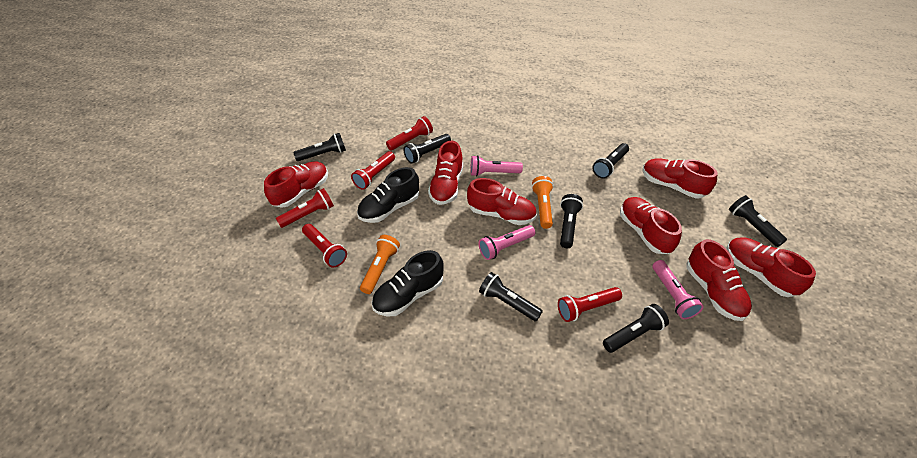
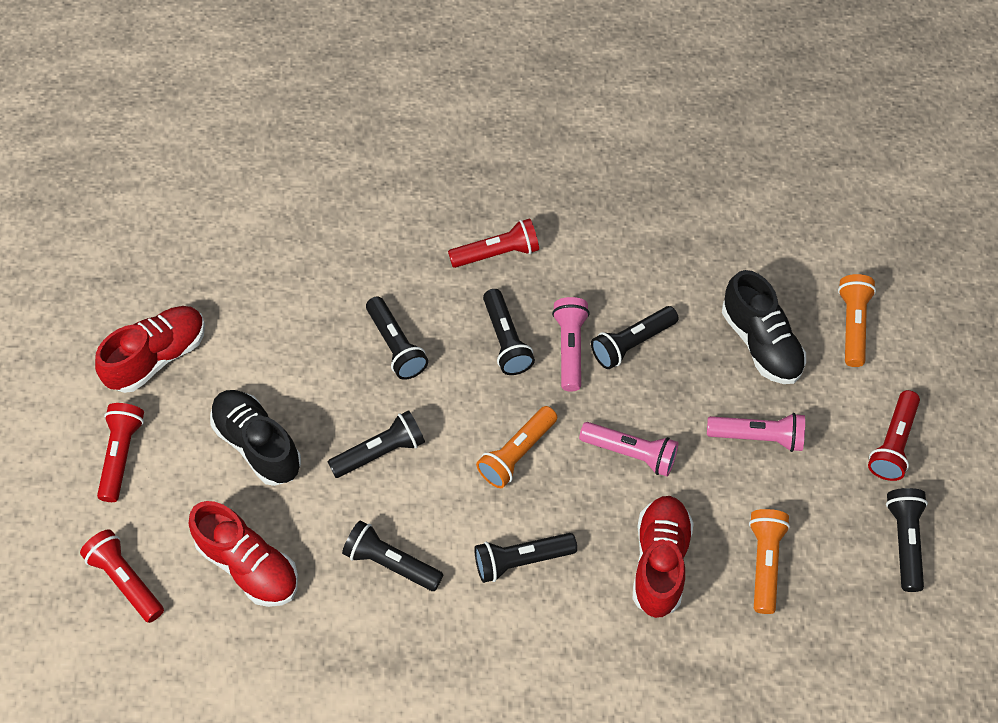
orange flashlight: 2 -> 3
red flashlight: 5 -> 4
red shoe: 7 -> 3

